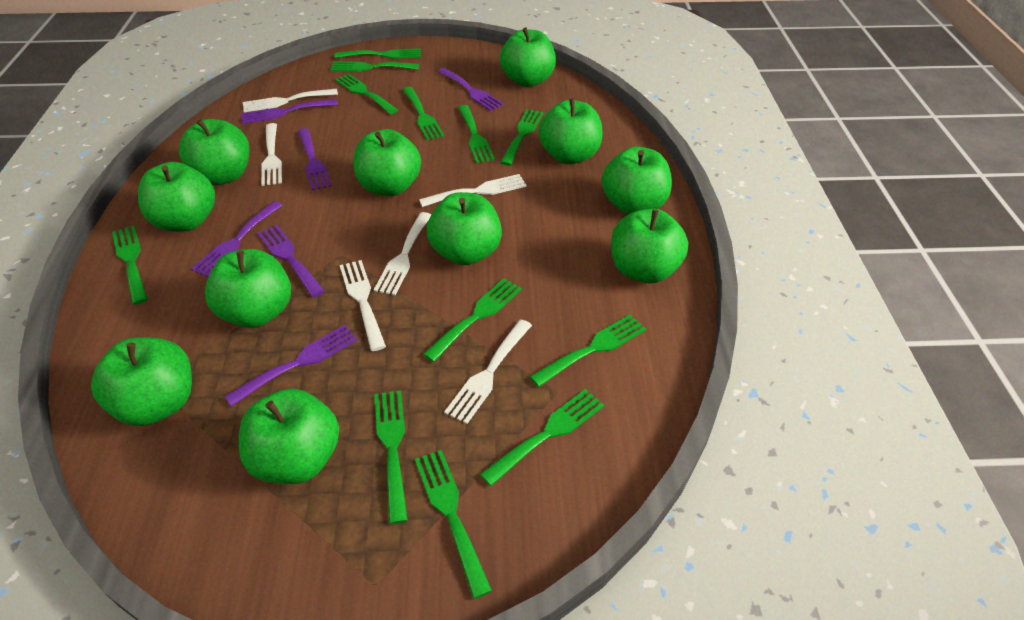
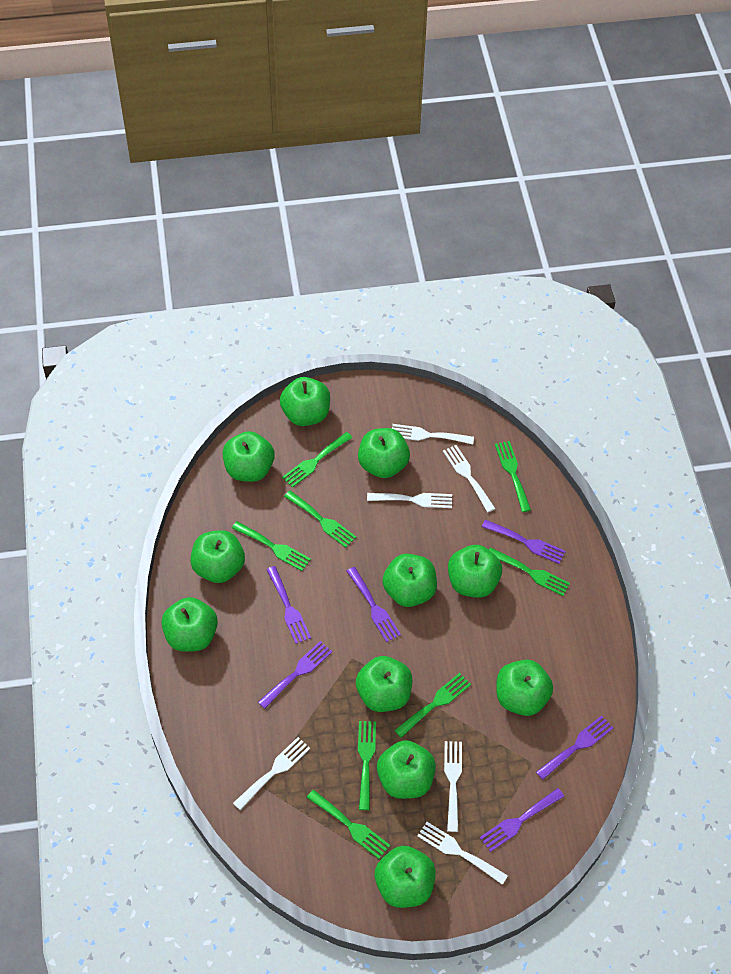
green fork: 12 -> 8

